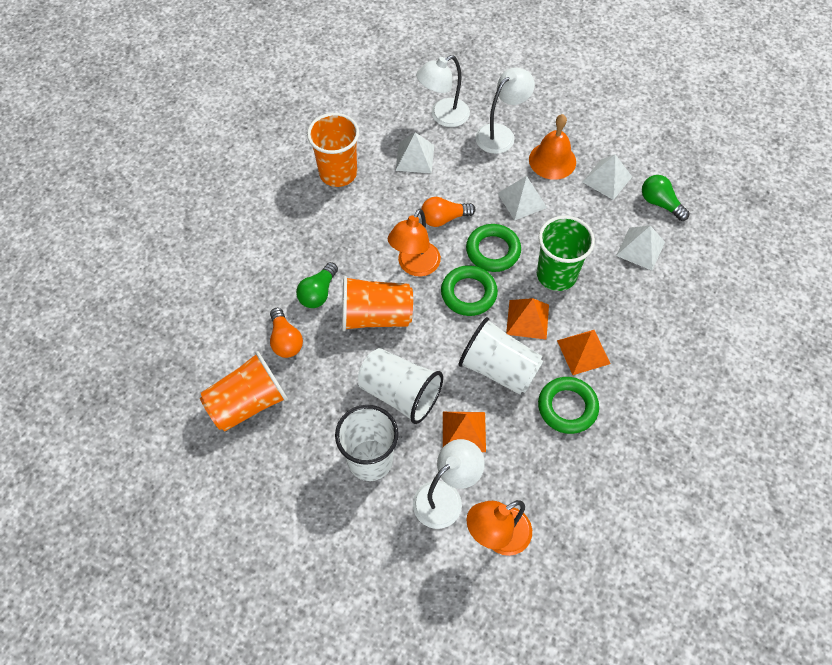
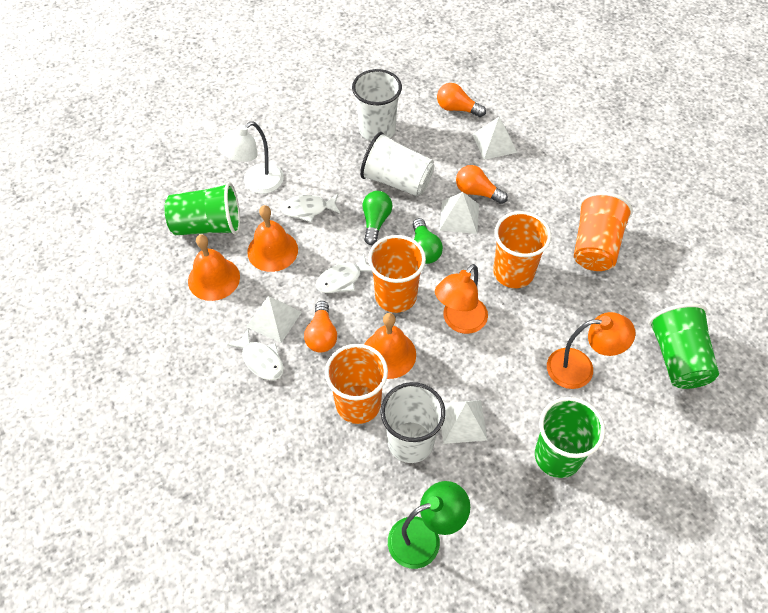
green cup: 1 -> 3
green lamp: 0 -> 1
green ring: 3 -> 0
orange bell: 1 -> 3
orange cup: 3 -> 4
orange light bulb: 2 -> 3
orange pyramid: 3 -> 0
white fish: 0 -> 3
white lamp: 3 -> 1

